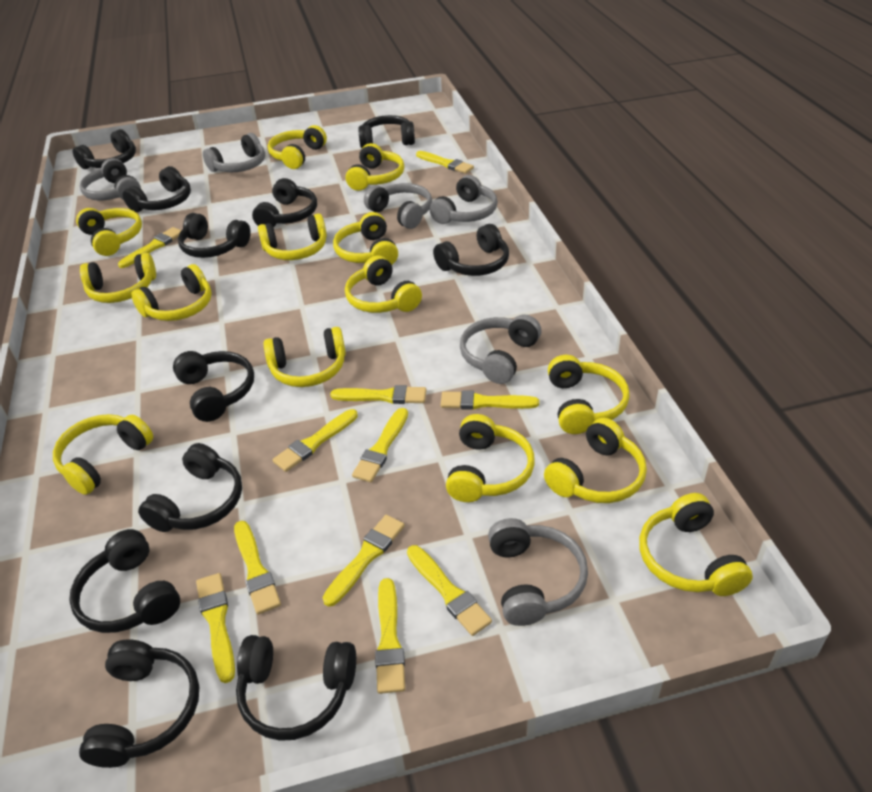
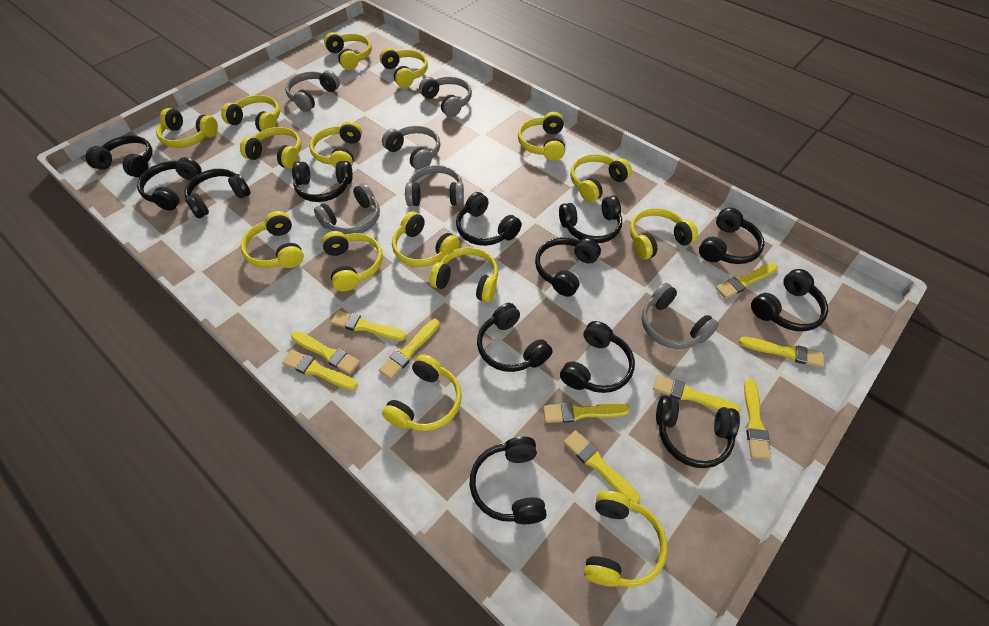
black headphones: 11 -> 13
yellow brush: 11 -> 10
yellow headphones: 14 -> 15

